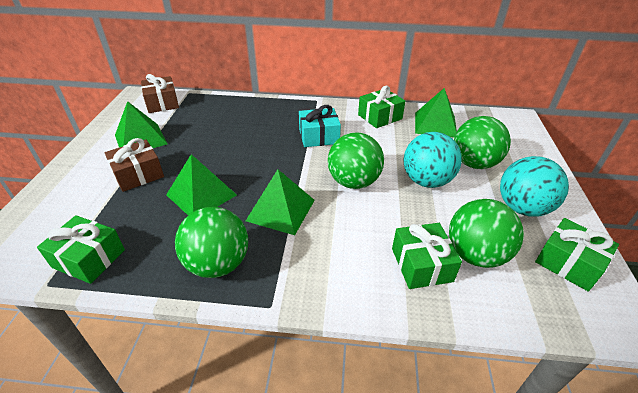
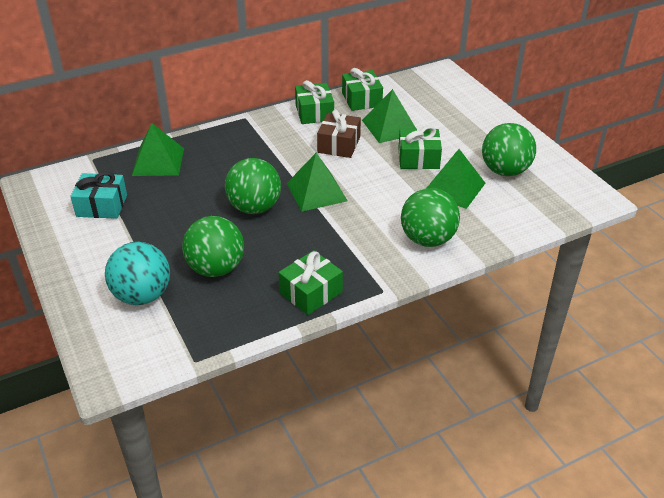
brown gift: 2 -> 1
turquoise ball: 2 -> 1

